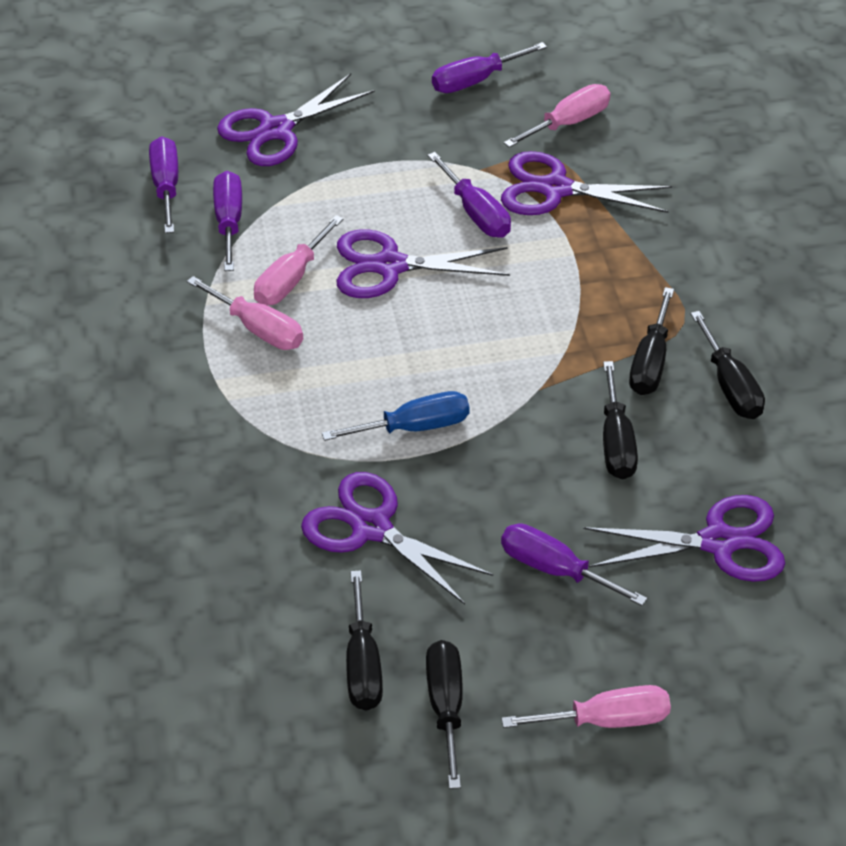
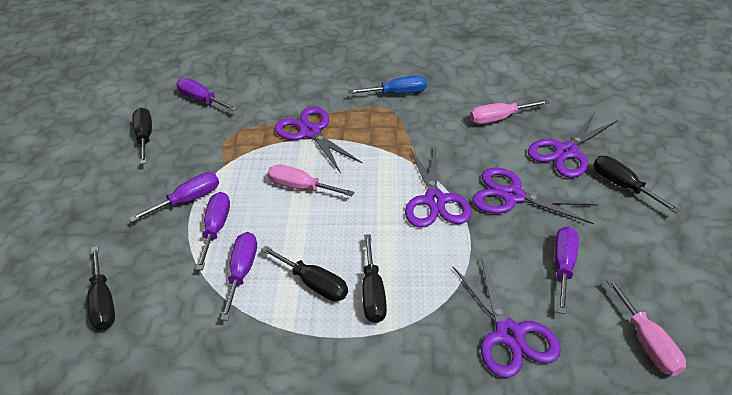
pink screwdriver: 4 -> 3

